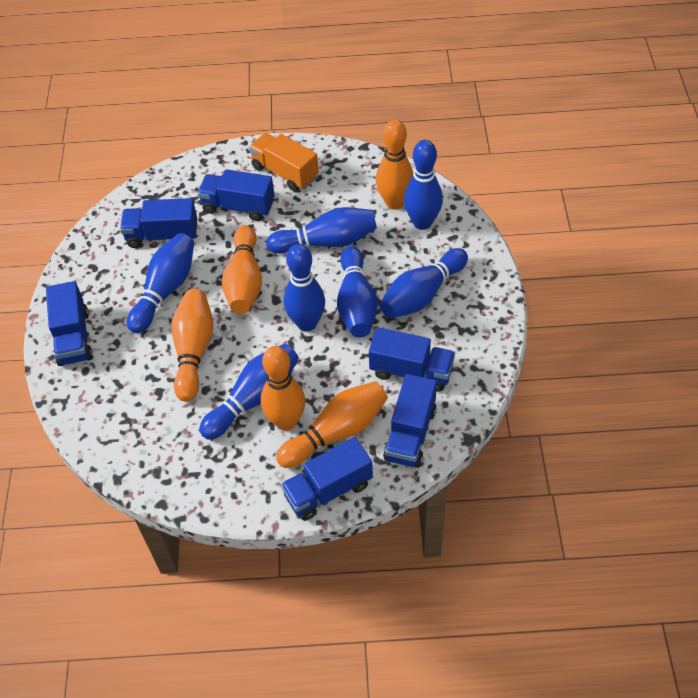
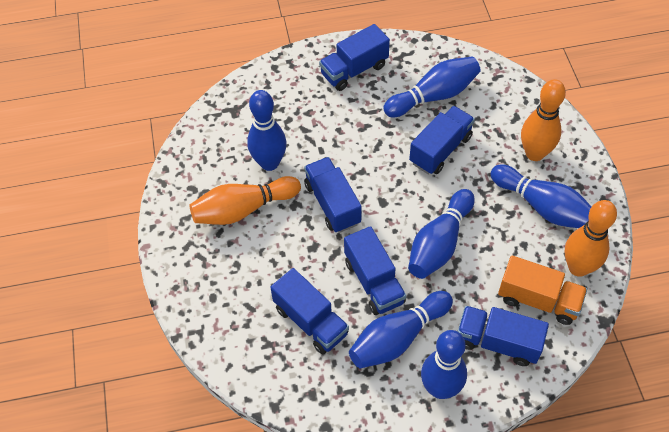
blue bowling pin: 7 -> 6
orange bowling pin: 5 -> 3

